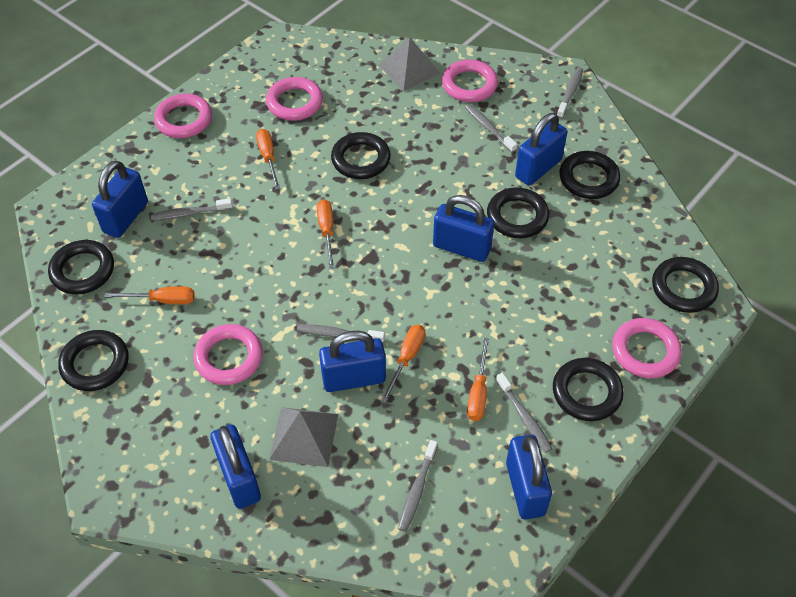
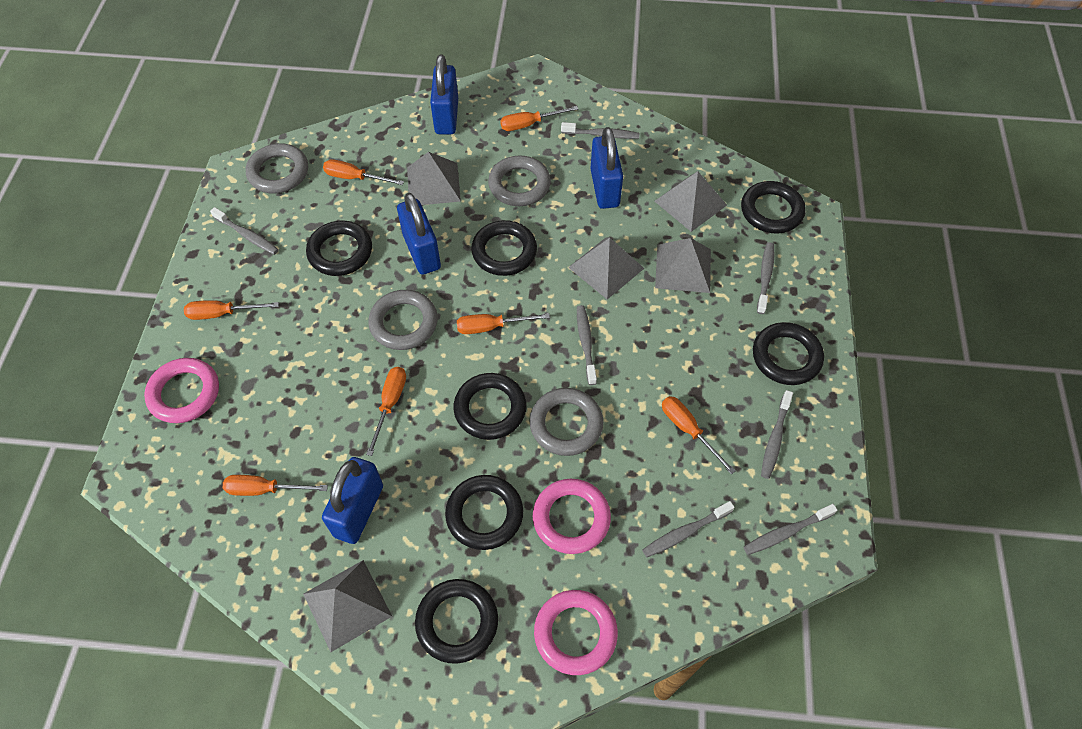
blue padlock: 6 -> 4
grey pyramid: 2 -> 5
grey ring: 0 -> 4
grey toothbrush: 6 -> 7
orange screwdriver: 5 -> 7
pink ring: 5 -> 3

